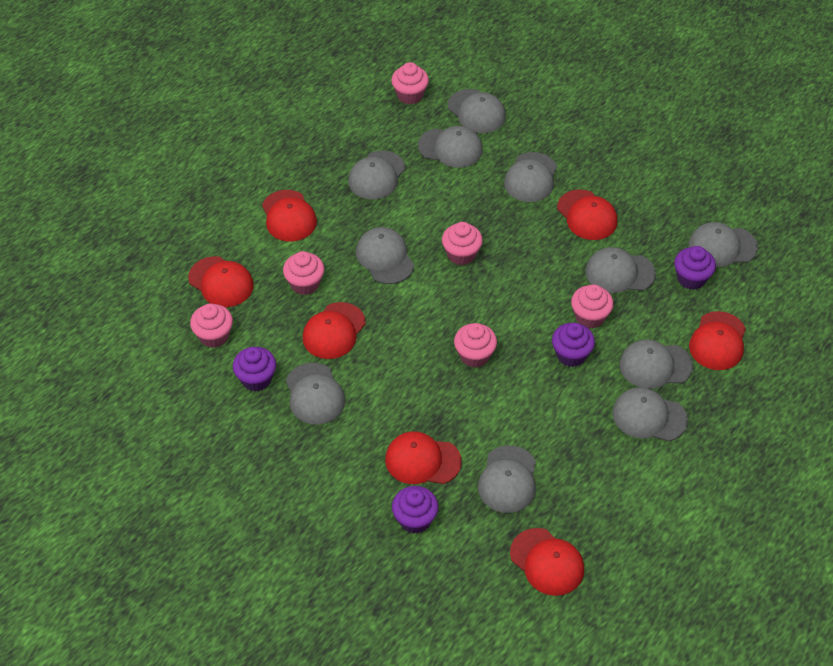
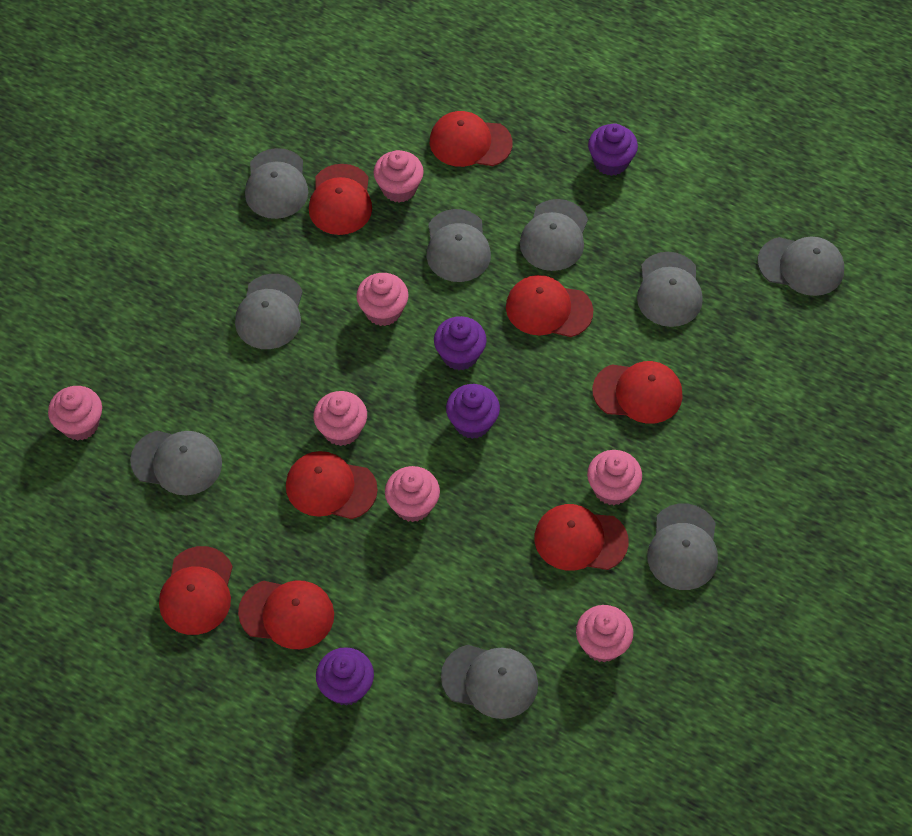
grey cap: 11 -> 9
pink cupcake: 6 -> 7
red cap: 7 -> 8

